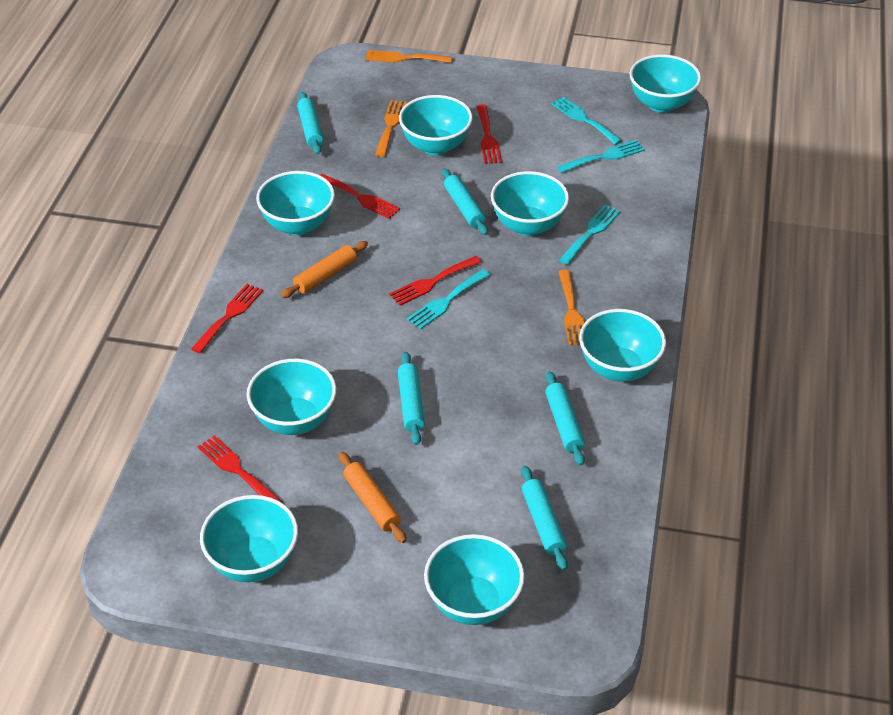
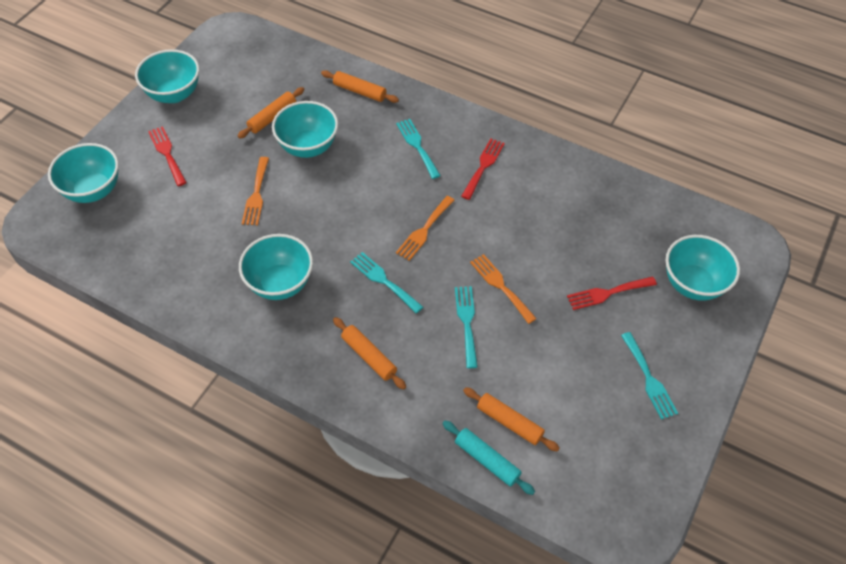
orange rolling pin: 2 -> 4
red fork: 5 -> 3
turquoise bowl: 8 -> 5
turquoise rolling pin: 5 -> 1

